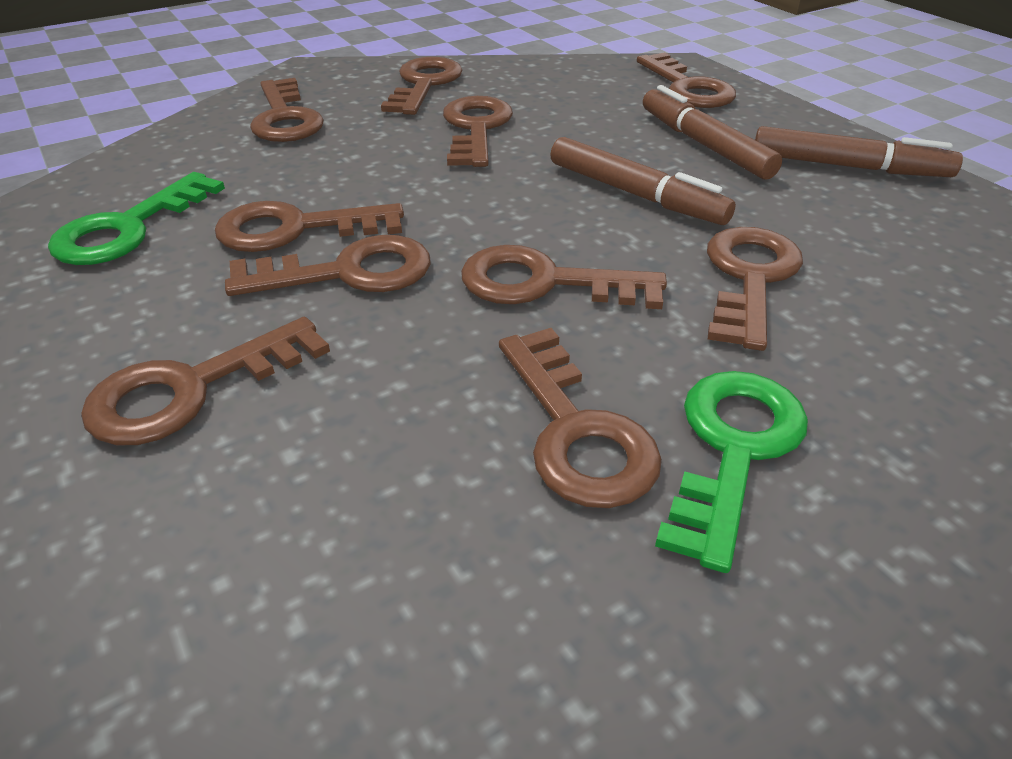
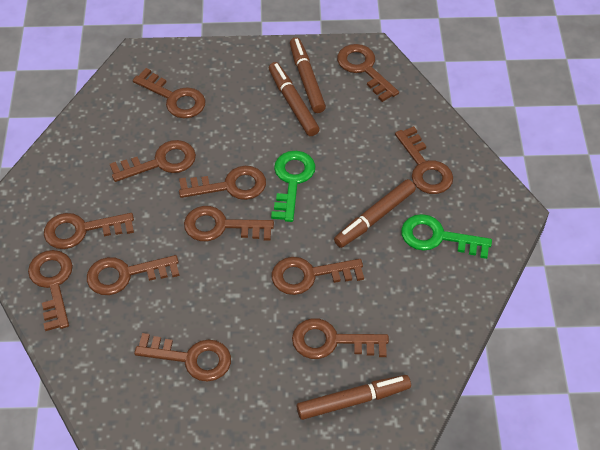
brown key: 10 -> 12
brown marker: 3 -> 4

